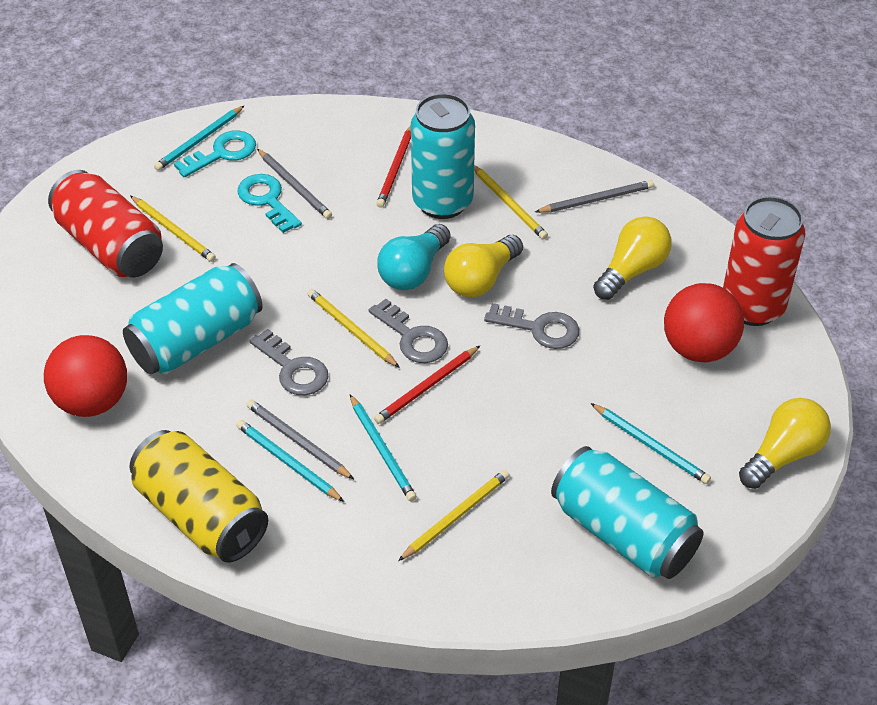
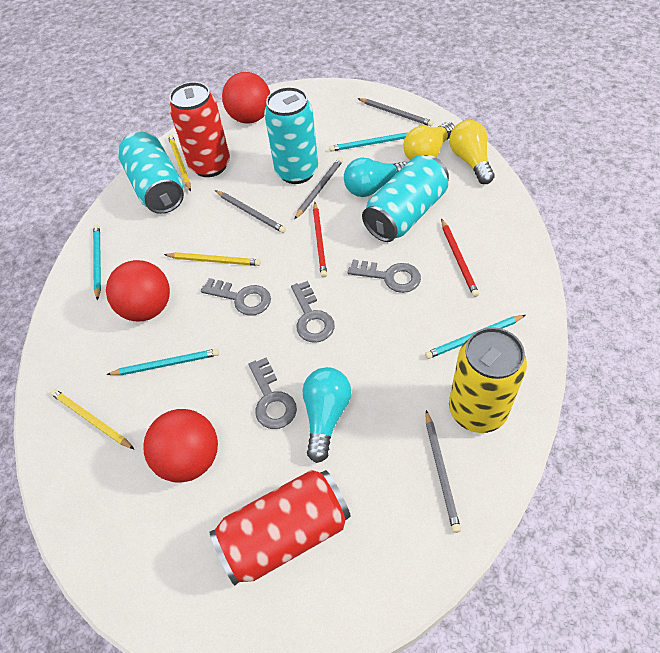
grey key: 3 -> 4
grey pencil: 3 -> 4
red ball: 2 -> 3
turquoise key: 2 -> 0
turquoise light bulb: 1 -> 2
yellow light bulb: 3 -> 2
yellow pencil: 4 -> 3

